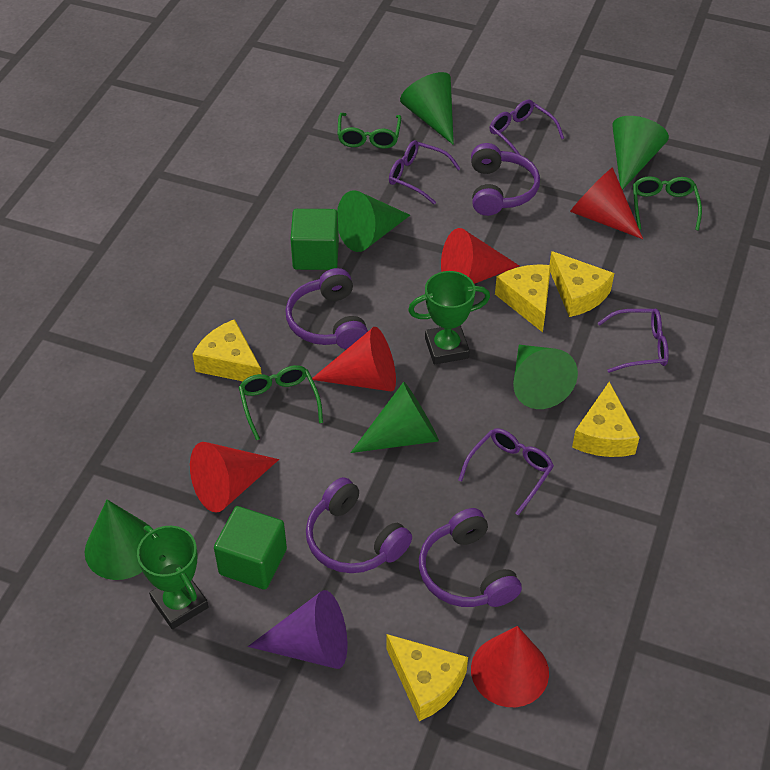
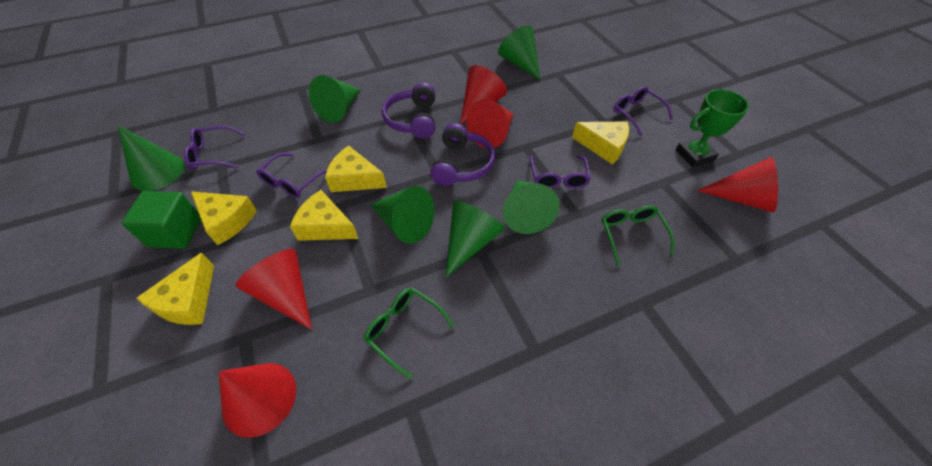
green cube: 2 -> 1
green glasses: 3 -> 2
green trophy: 2 -> 1
purple cone: 1 -> 0
purple headphones: 4 -> 2

